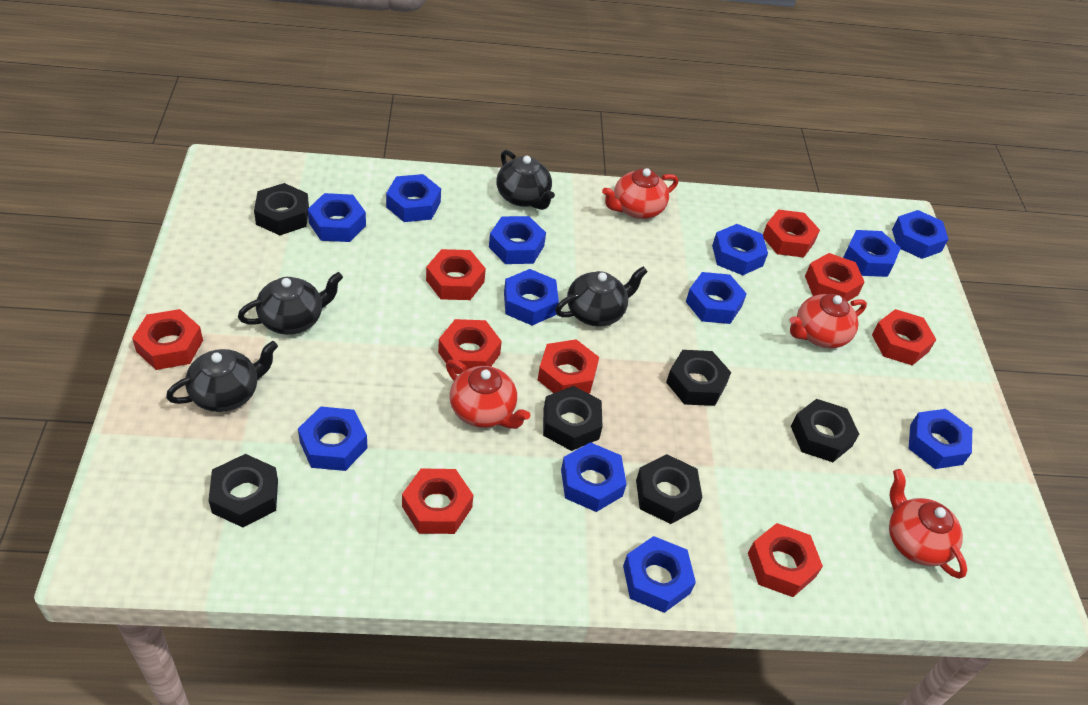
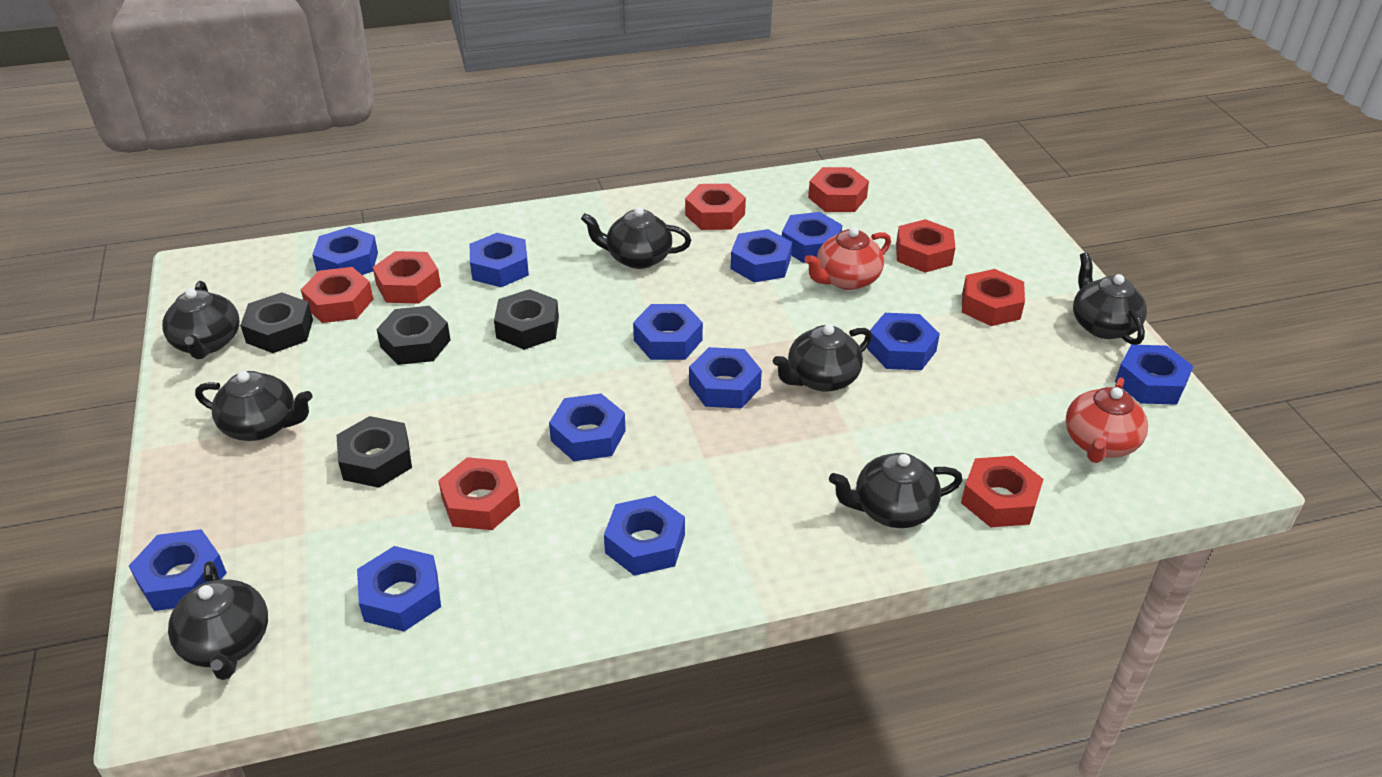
black nut: 6 -> 4
black teapot: 4 -> 7
red nut: 9 -> 8
red teapot: 4 -> 2

